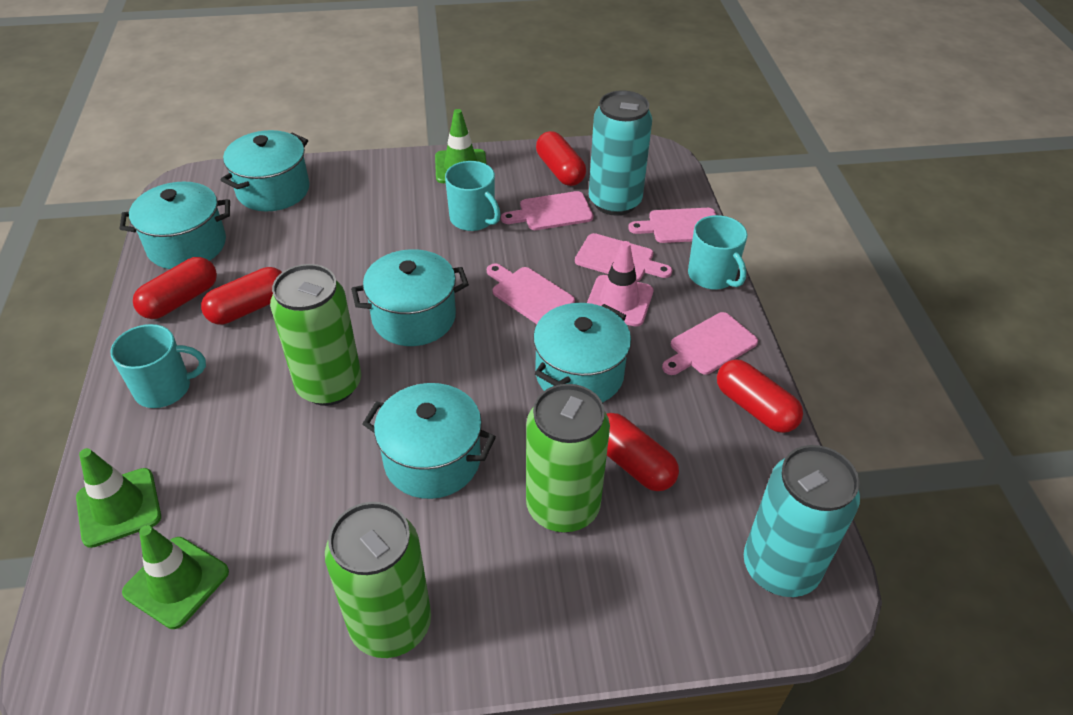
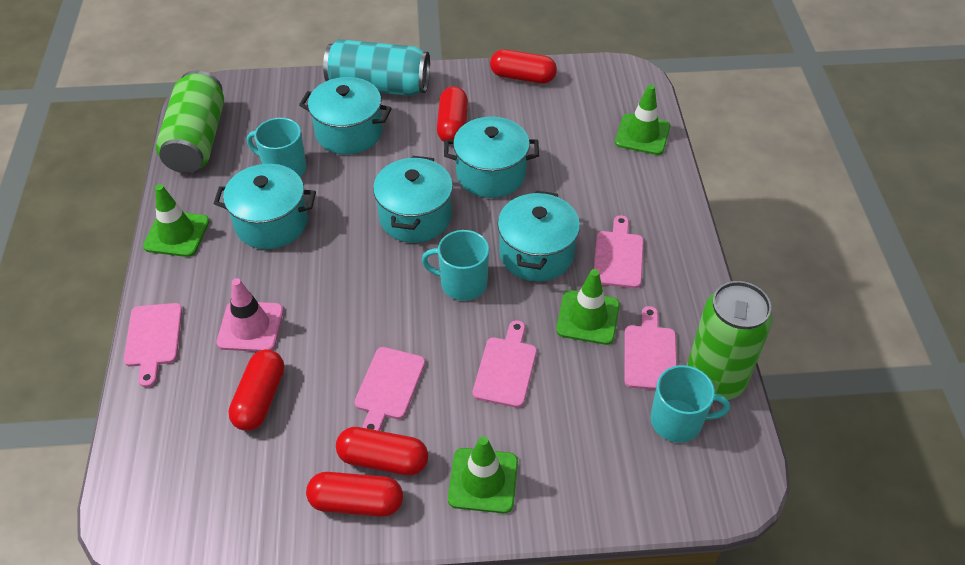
green can: 3 -> 2
green traffic cone: 3 -> 4
turquoise can: 2 -> 1

